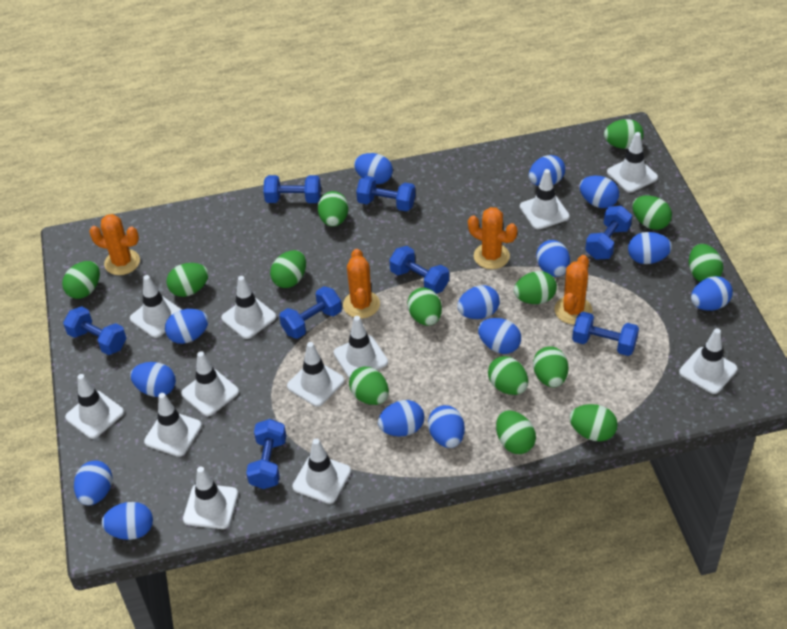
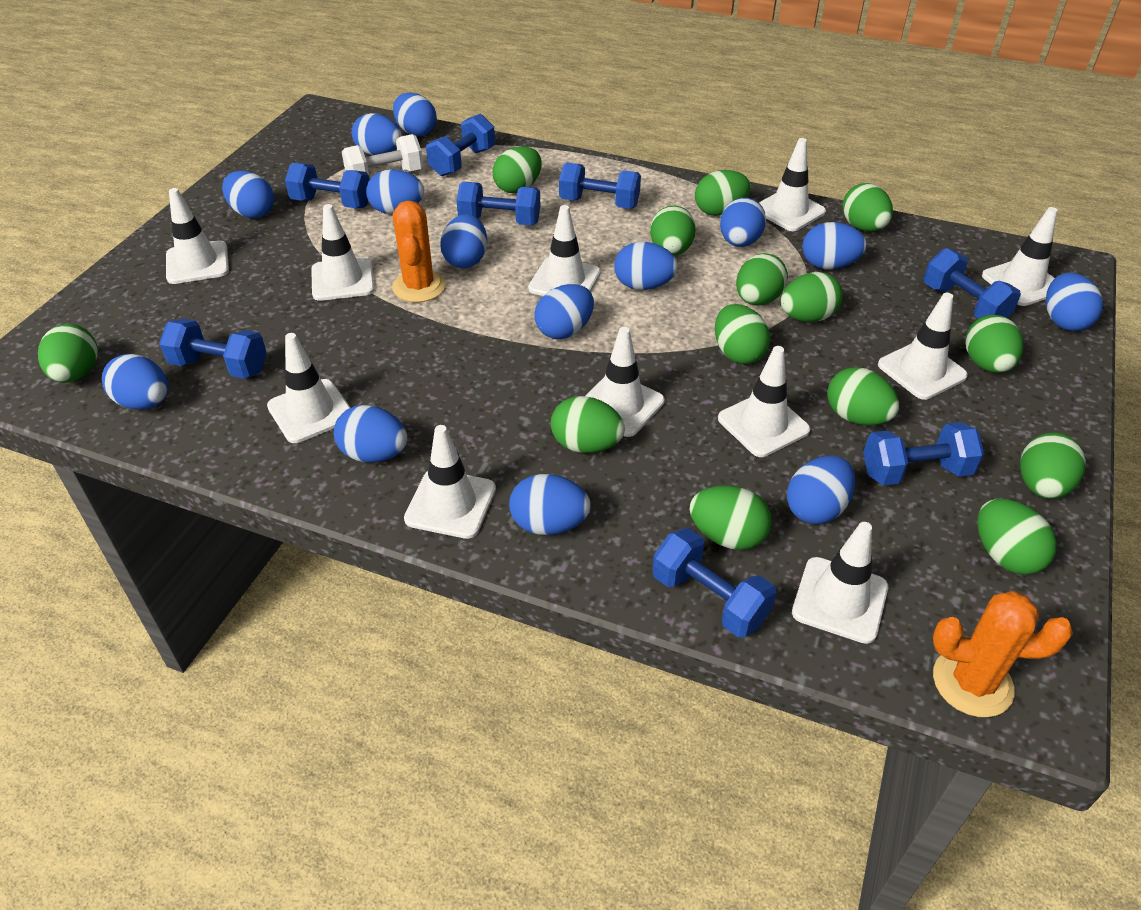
orange cactus: 4 -> 2
white dumbbell: 0 -> 1
white traffic cone: 12 -> 11

